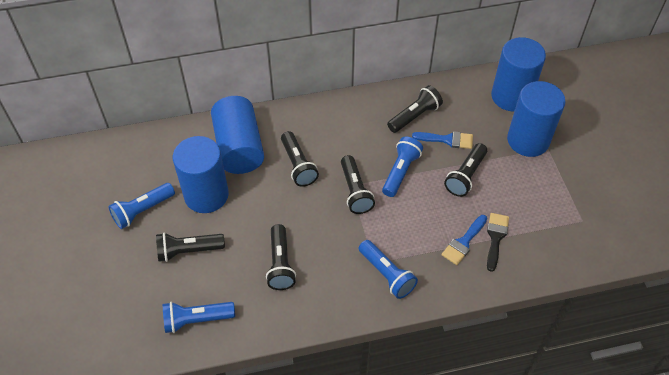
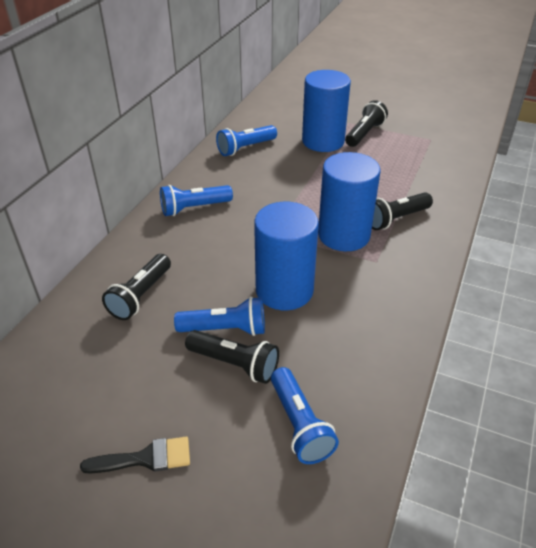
black flashlight: 6 -> 4
blue brush: 2 -> 0
blue cylinder: 4 -> 3

